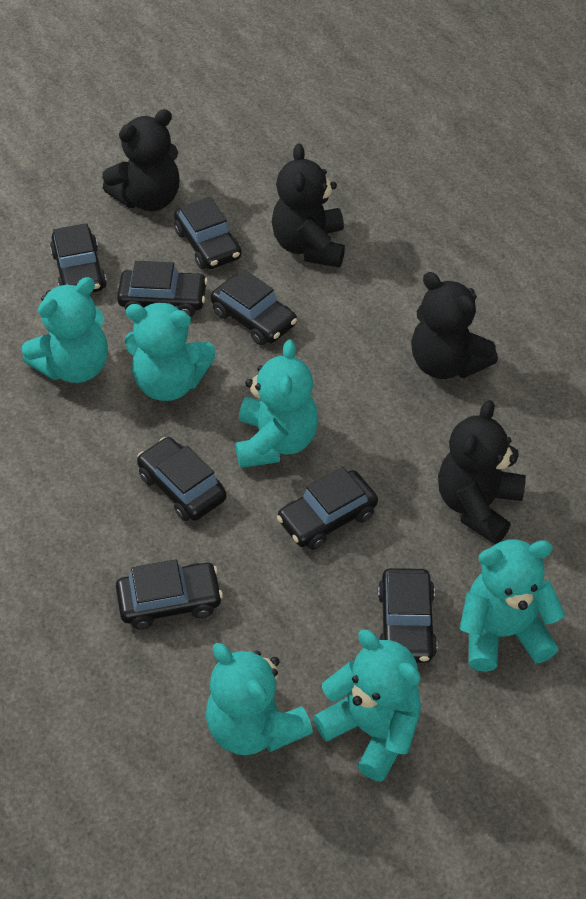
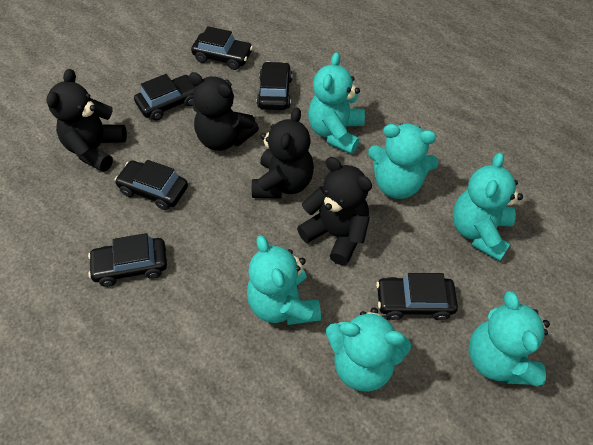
black car: 8 -> 6

